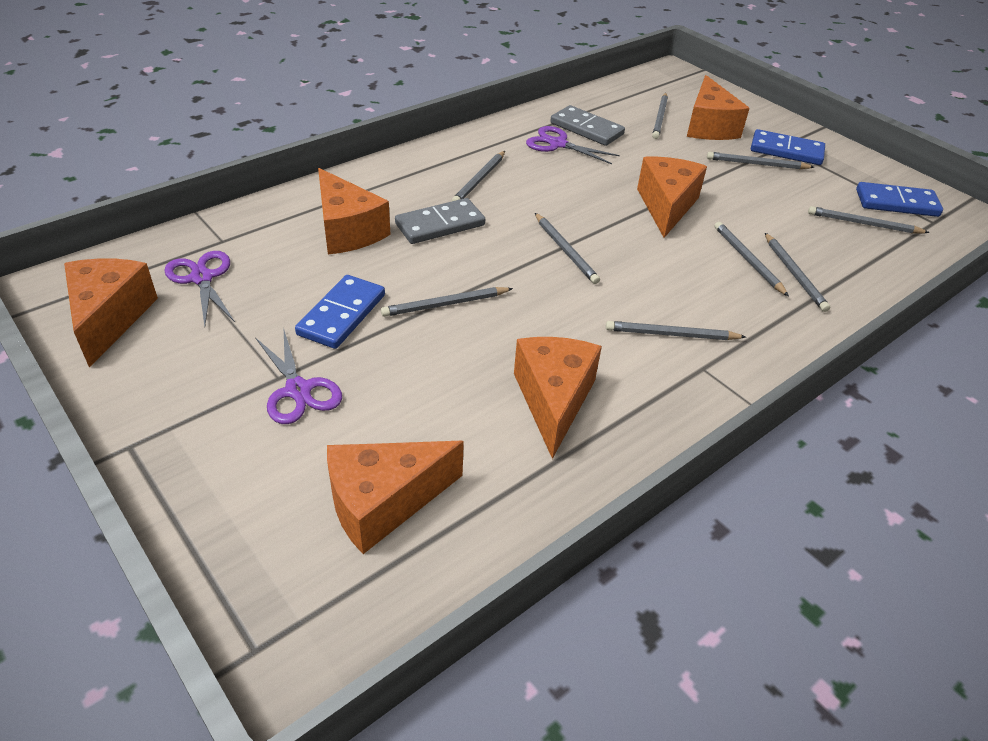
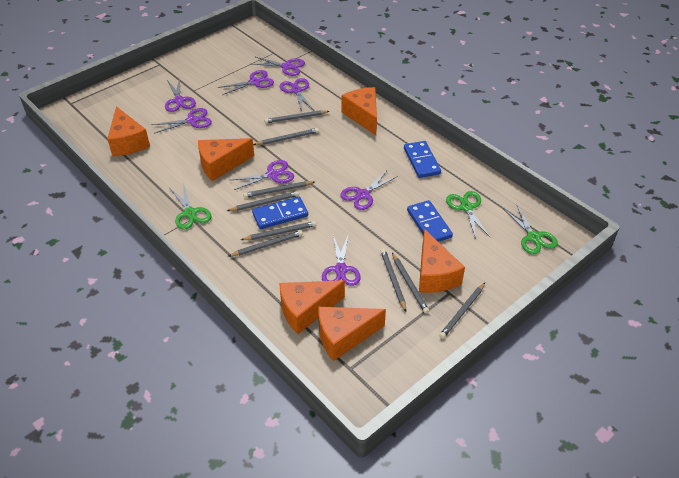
green scissors: 0 -> 3
grey domino: 2 -> 0
purple scissors: 3 -> 8

